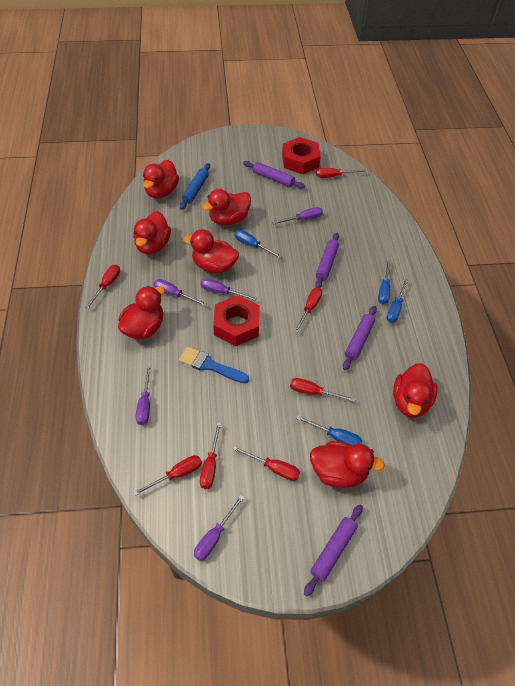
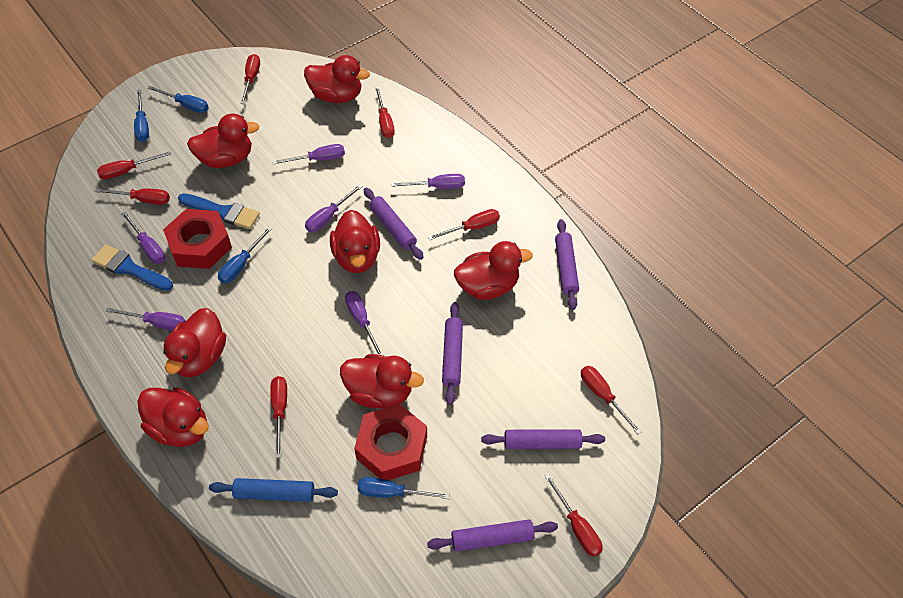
blue brush: 1 -> 2
purple rolling pin: 4 -> 5
purple screwdriver: 5 -> 6
red screwdriver: 7 -> 8

